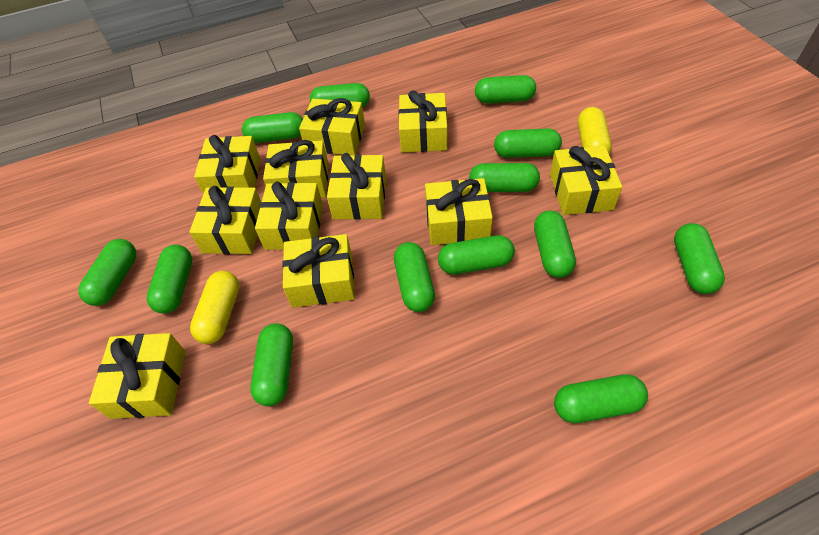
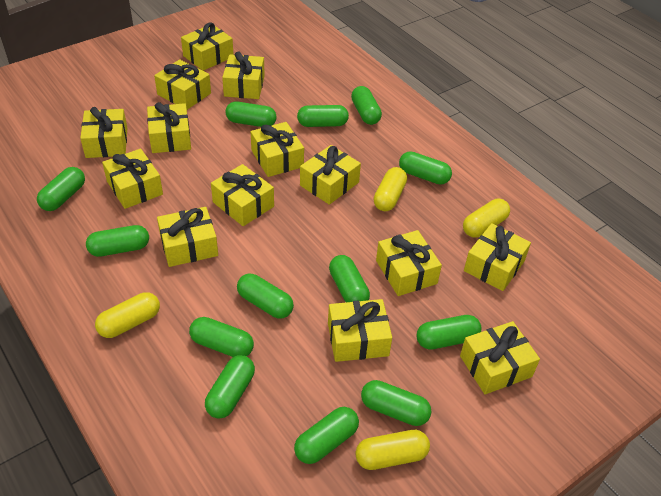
yellow capsule: 2 -> 4
yellow gift: 11 -> 14

